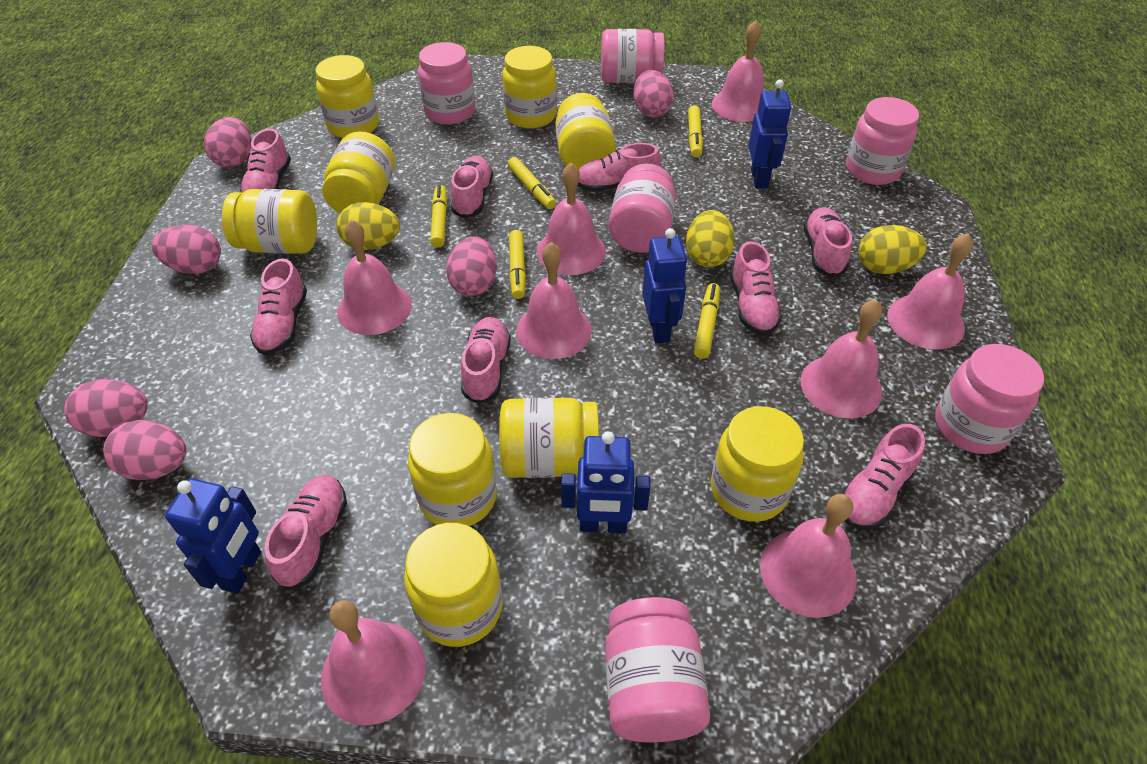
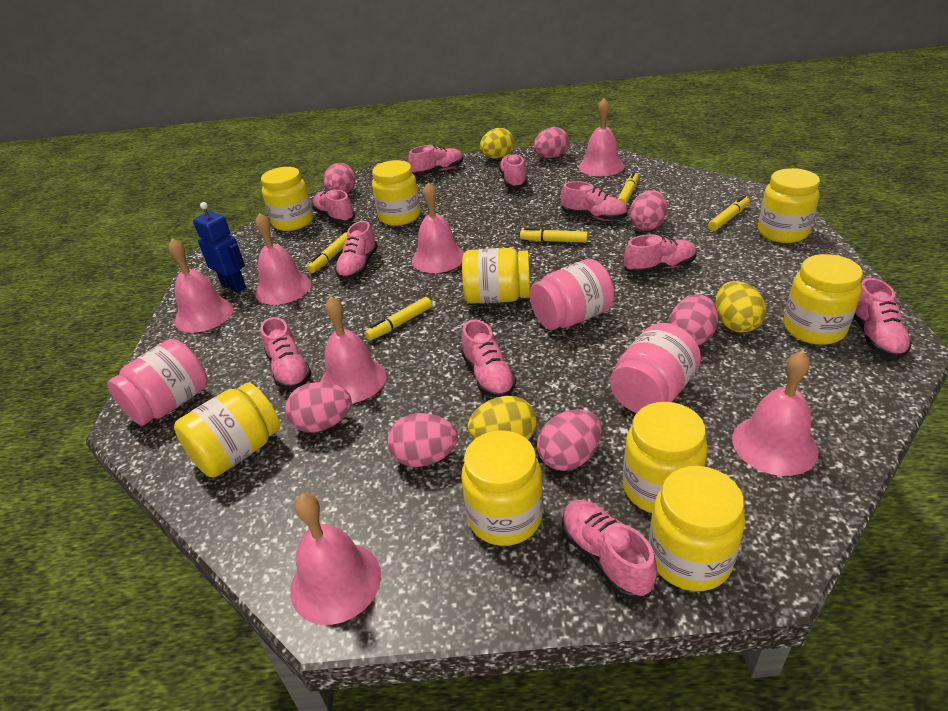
blue robot: 4 -> 1
pink bell: 8 -> 7
pink egg: 6 -> 7
pink jar: 6 -> 3
pink shoe: 9 -> 10

